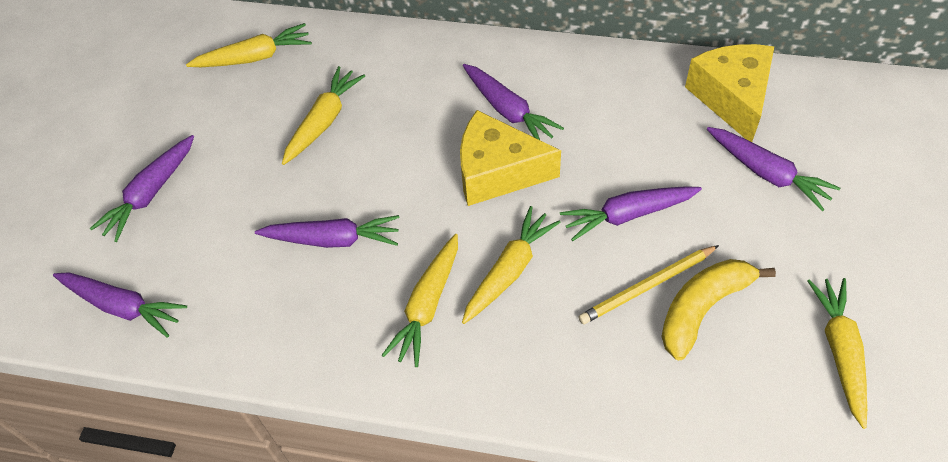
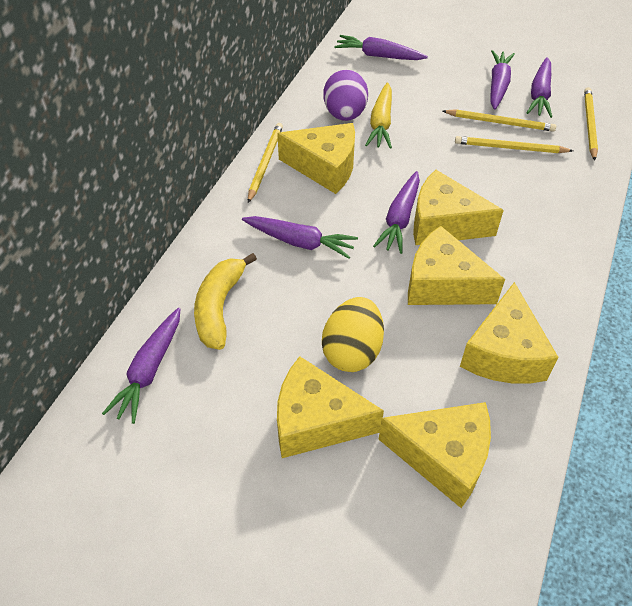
purple egg: 0 -> 1
yellow carrot: 5 -> 1
yellow cheese: 2 -> 6
yellow egg: 0 -> 1
yellow pencil: 1 -> 4

